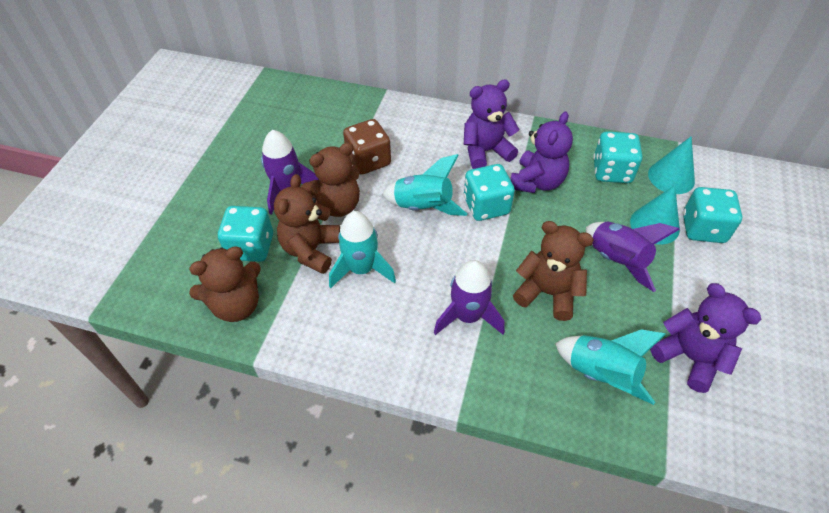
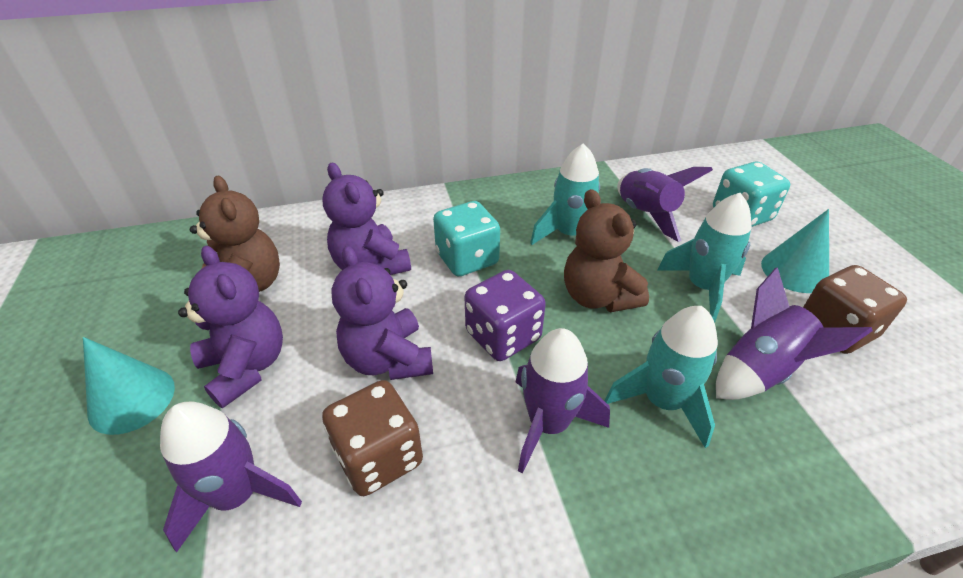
brown dice: 1 -> 2
brown teddy bear: 4 -> 2
purple dice: 0 -> 1
purple rocket: 3 -> 4
turquoise dice: 4 -> 2

